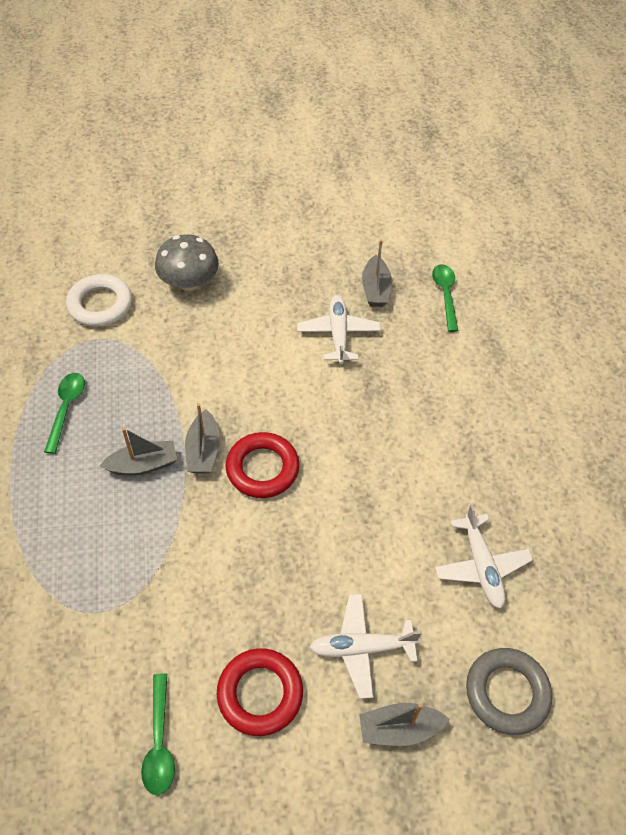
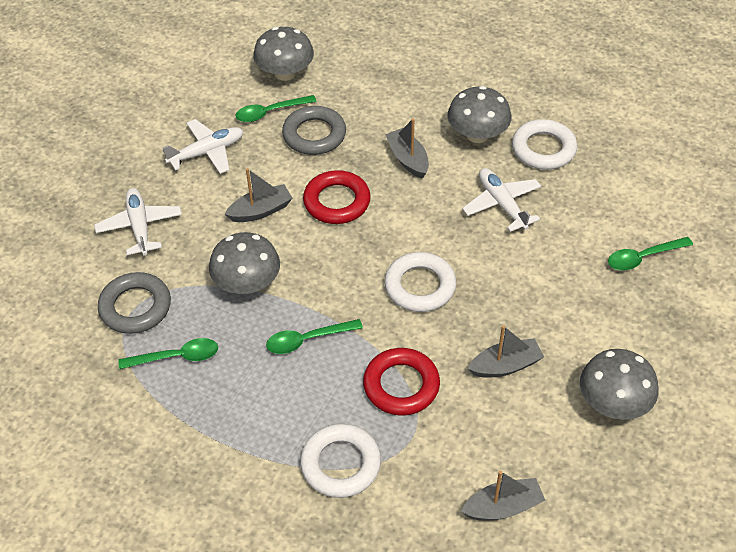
green spoon: 3 -> 4
grey mushroom: 1 -> 4
grey ring: 1 -> 2
white ring: 1 -> 3

